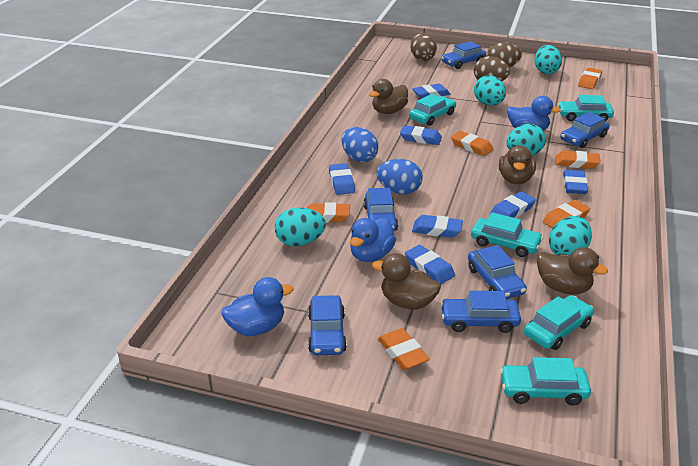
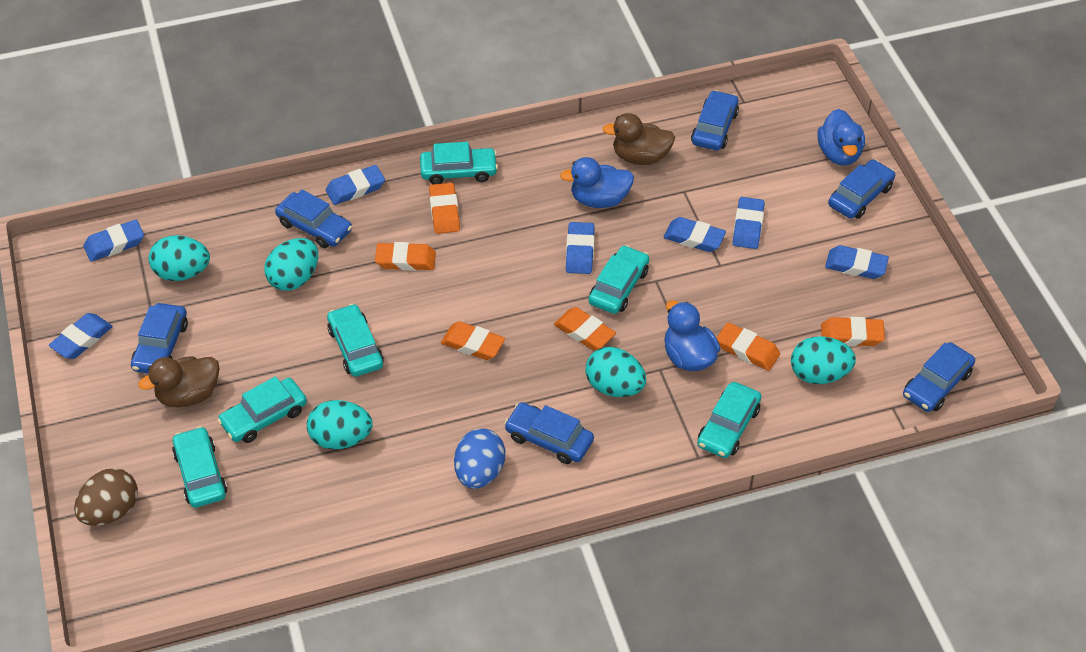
blue egg: 2 -> 1
brown duck: 4 -> 2
brown egg: 3 -> 1
turquoise car: 5 -> 6

